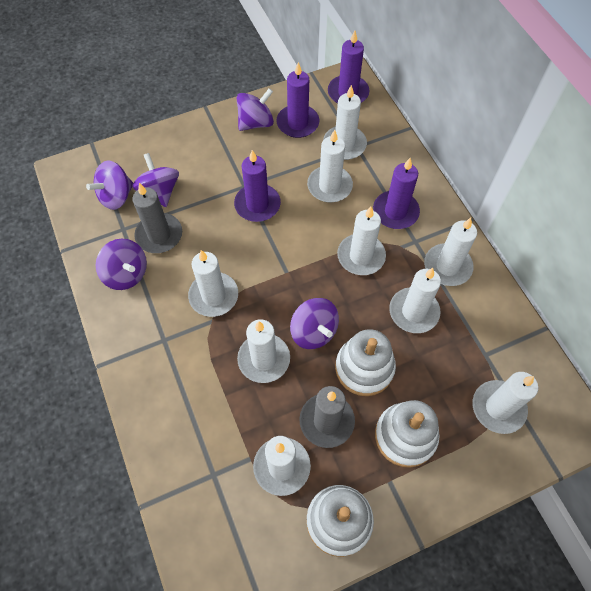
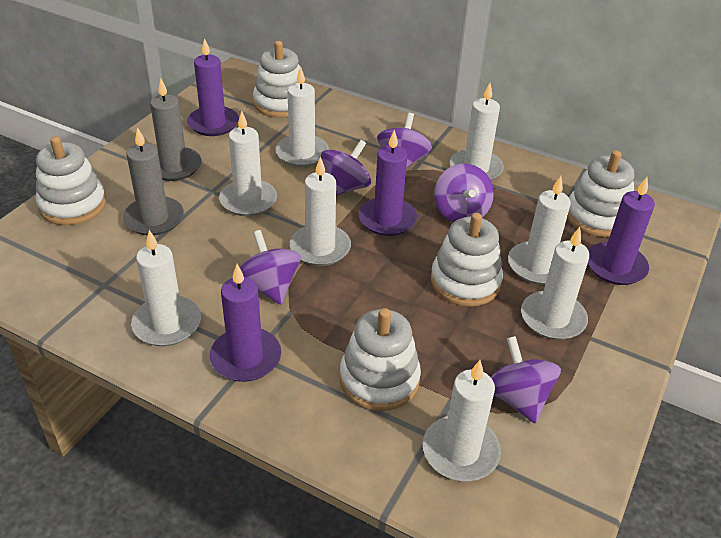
white candle: 9 -> 8
white stacking toy: 3 -> 5

